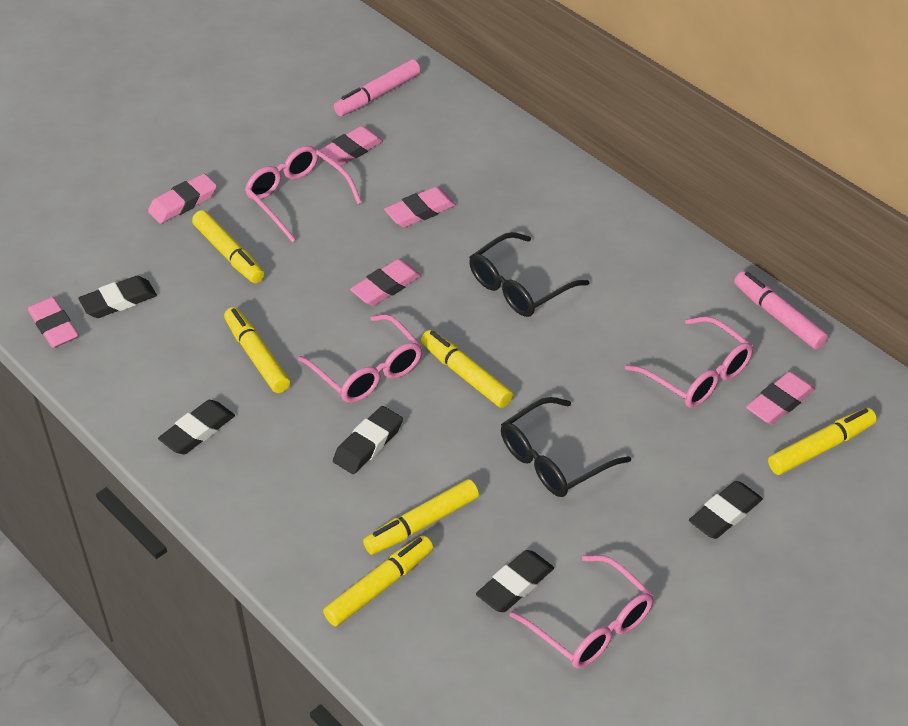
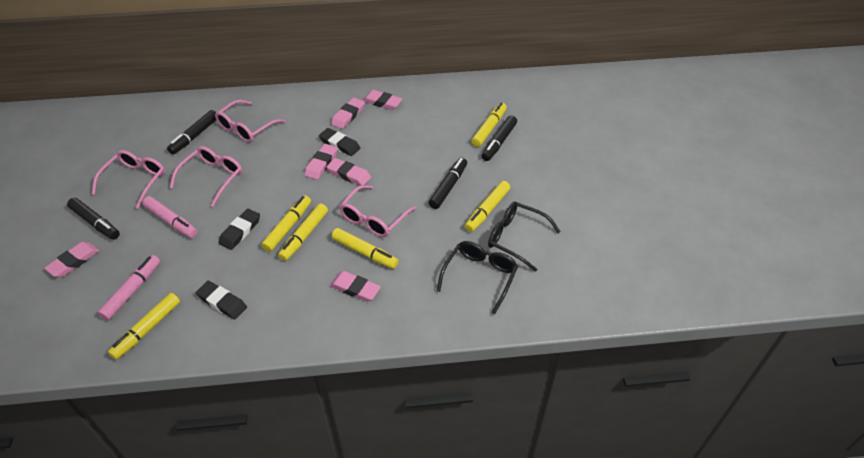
black eraser: 5 -> 3
black marker: 0 -> 4

